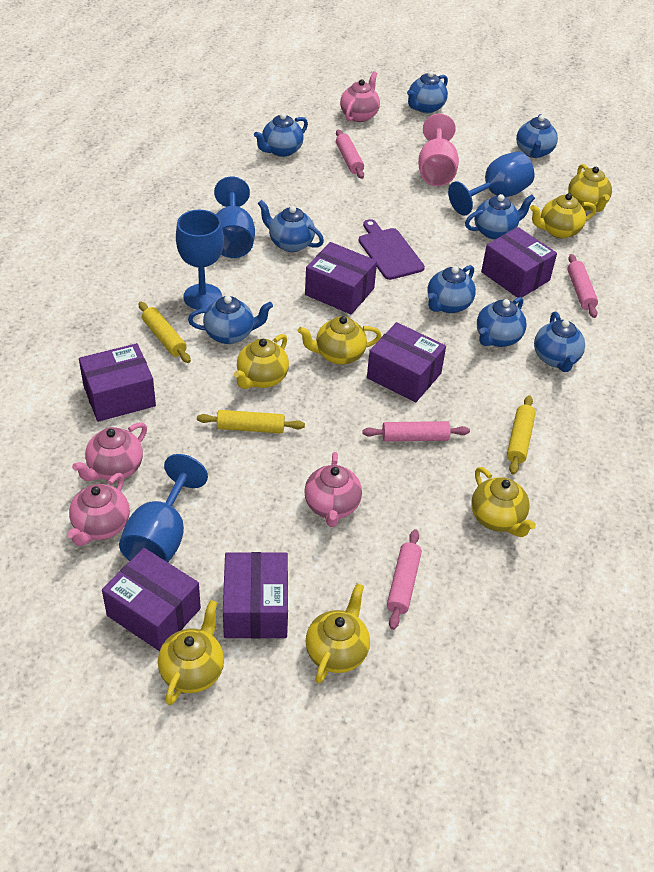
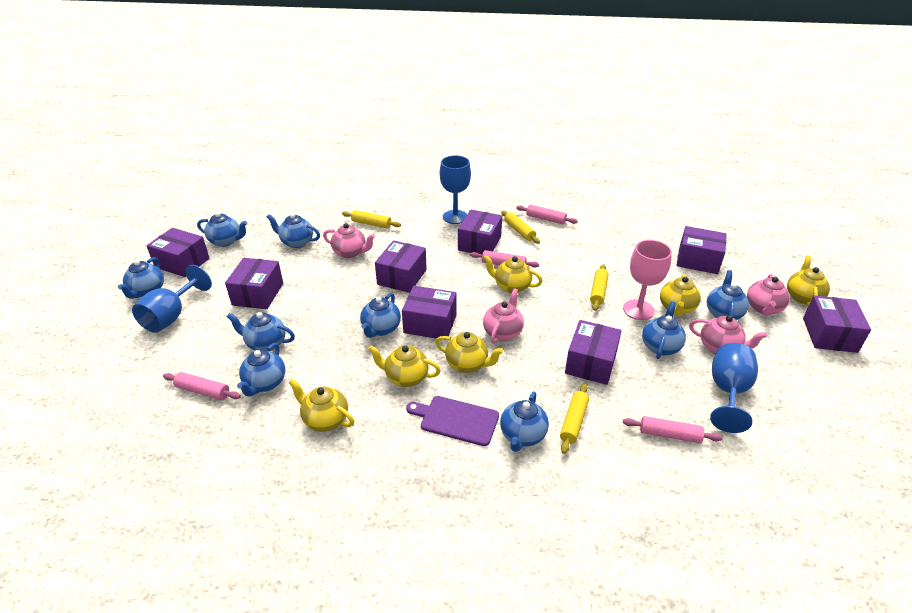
blue goblet: 4 -> 3
purple box: 6 -> 8
yellow rolling pin: 3 -> 4
yellow teapot: 7 -> 6

